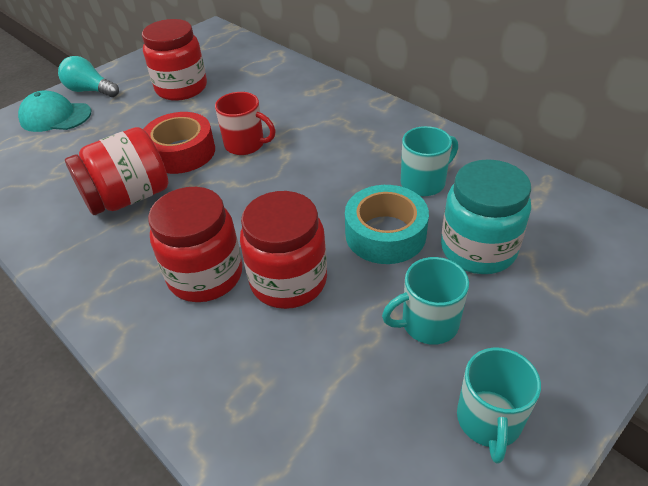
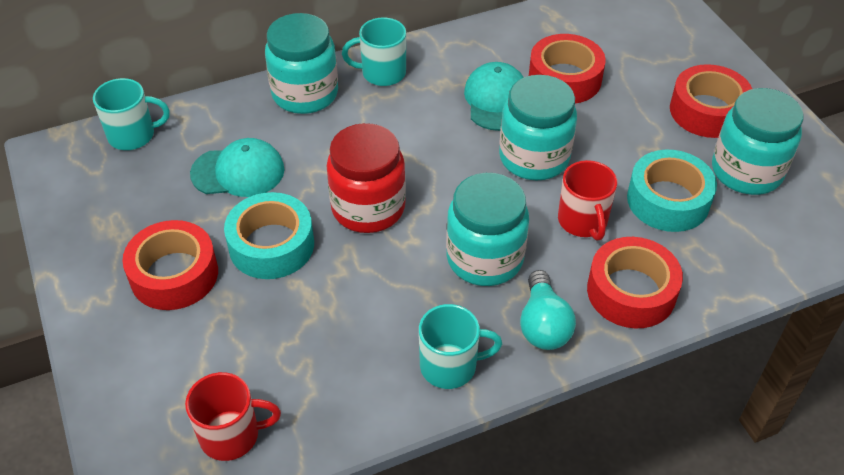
red jar: 4 -> 1
red mug: 1 -> 2
red tape: 1 -> 4
turquoise cap: 1 -> 2
turquoise jar: 1 -> 4
turquoise tape: 1 -> 2

